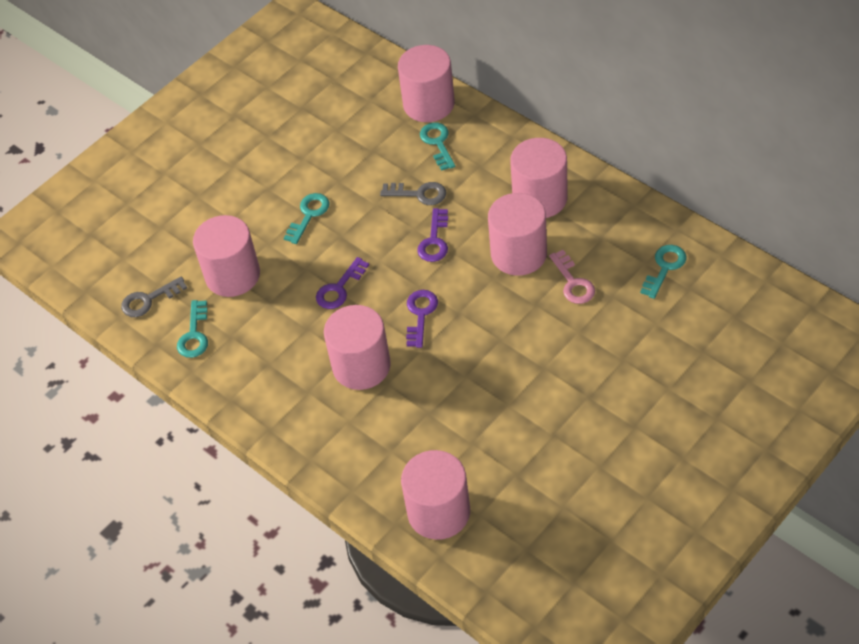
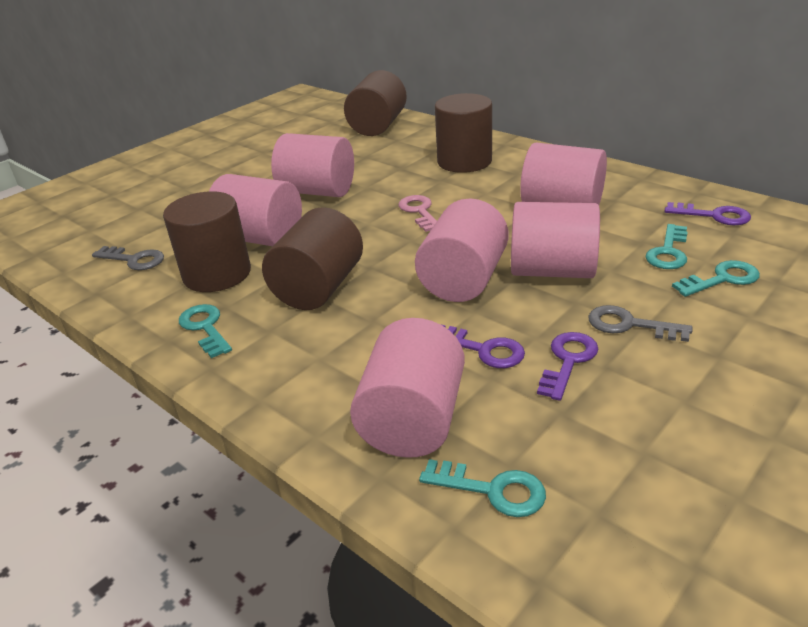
brown cylinder: 0 -> 4

